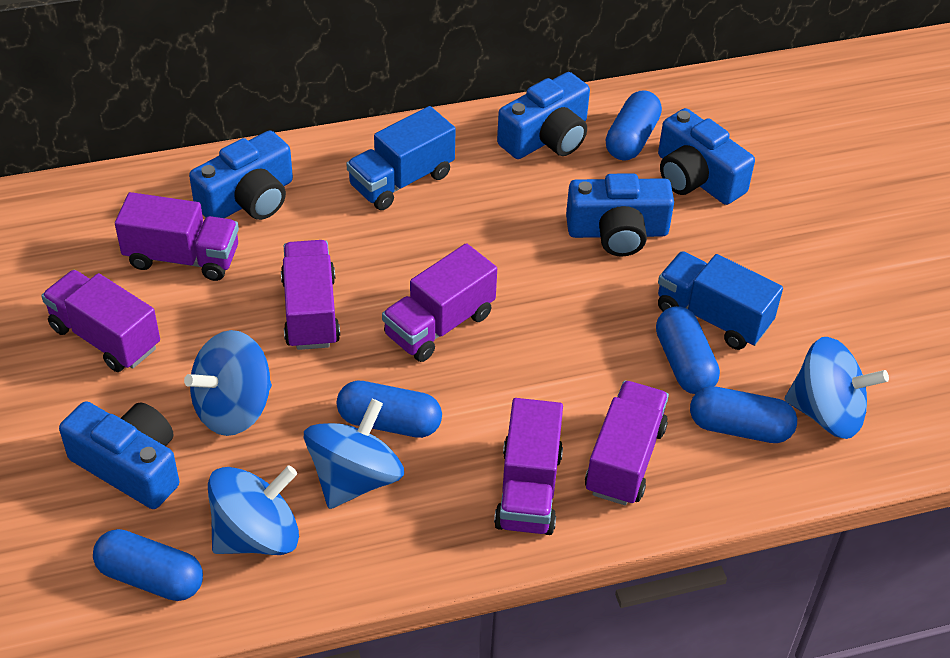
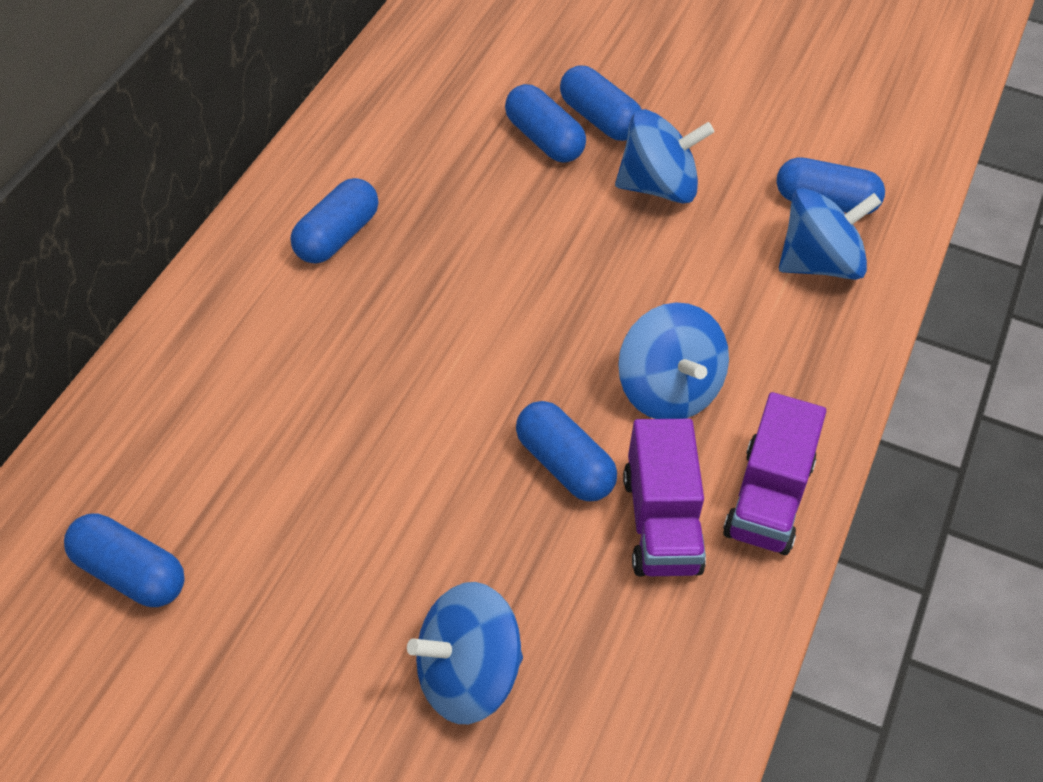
blue camera: 5 -> 0
blue capsule: 5 -> 6
blue truck: 2 -> 0
purple truck: 6 -> 2

